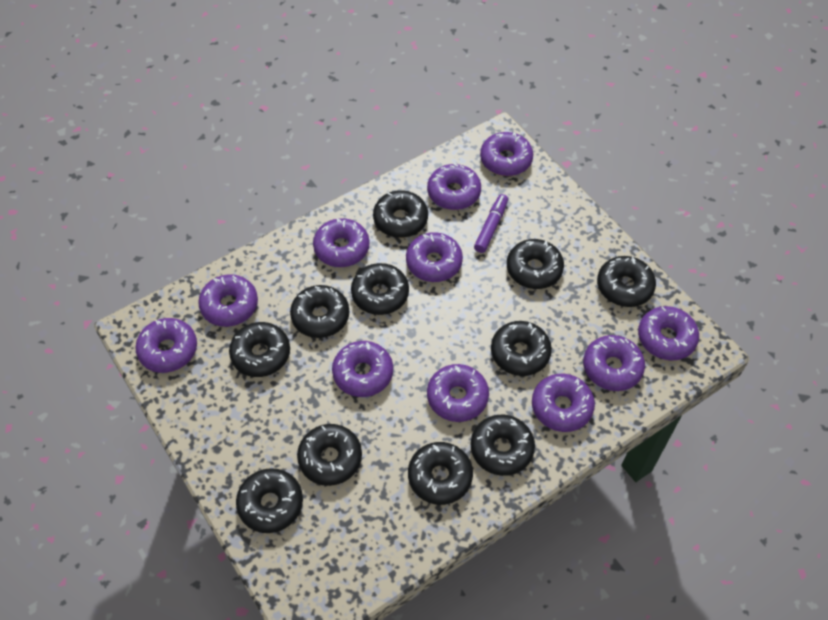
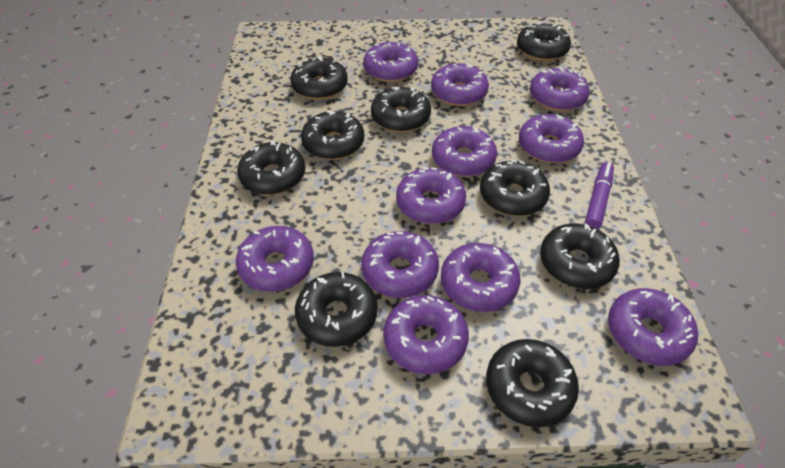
black donut: 11 -> 9

